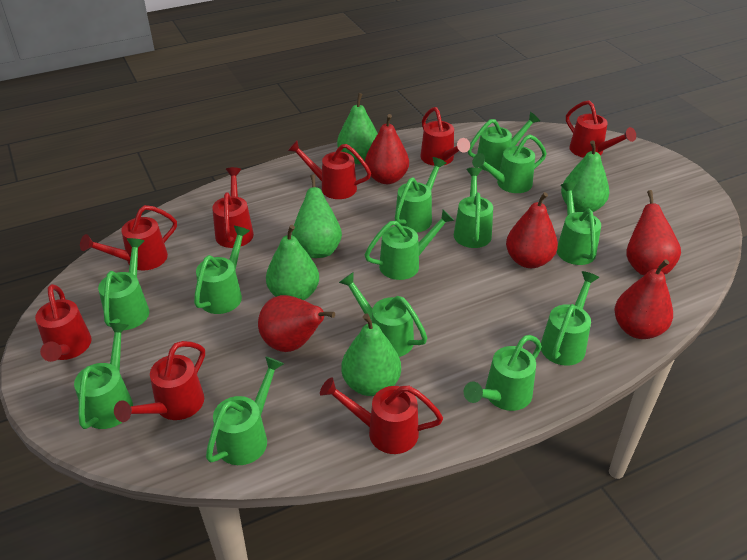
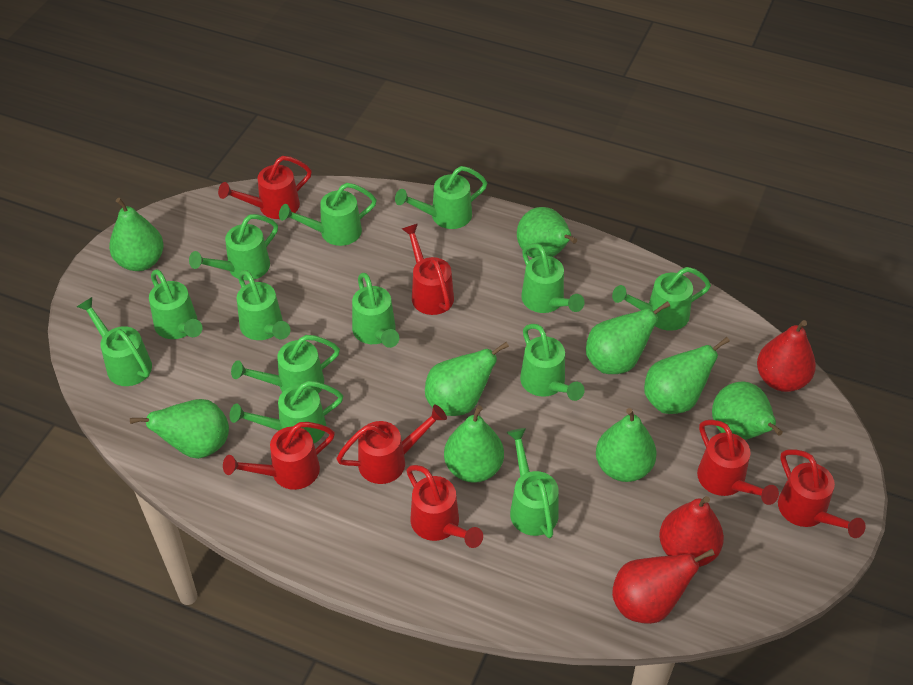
green pear: 5 -> 9
red pear: 5 -> 3
red watering can: 8 -> 7

